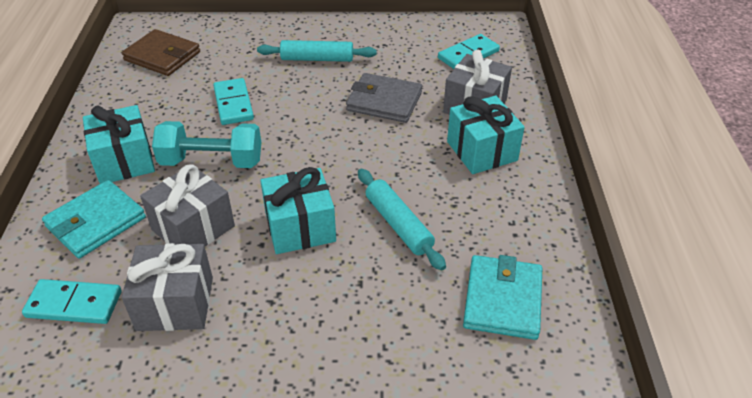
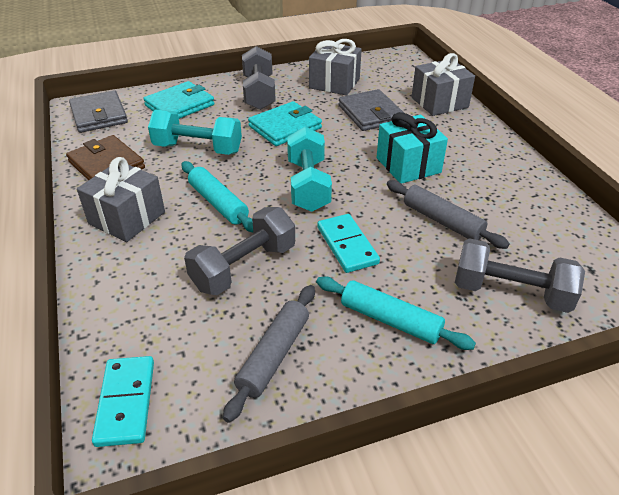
grey dumbbell: 0 -> 3
grey rolling pin: 0 -> 2
grey wallet: 1 -> 2
turquoise domino: 3 -> 2
turquoise dumbbell: 1 -> 2
turquoise gift: 3 -> 1

